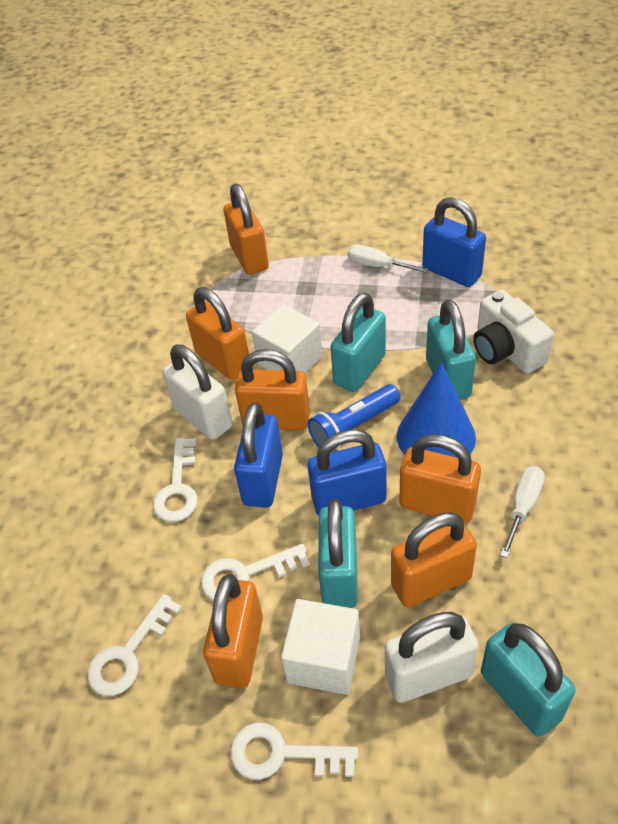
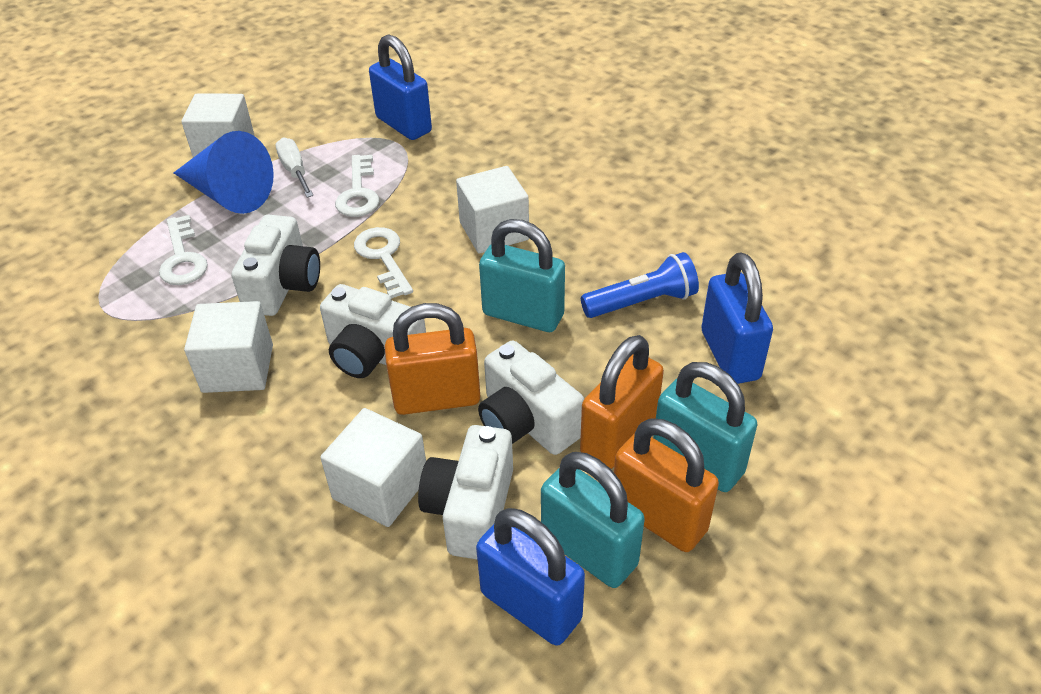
orange padlock: 6 -> 3
turquoise padlock: 4 -> 3
white camera: 1 -> 4
white cube: 2 -> 4
white key: 4 -> 3
white padlock: 2 -> 0
white screwdriver: 2 -> 1

